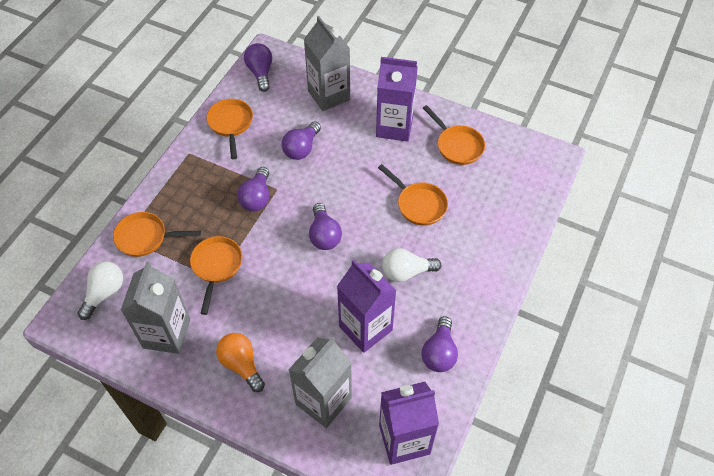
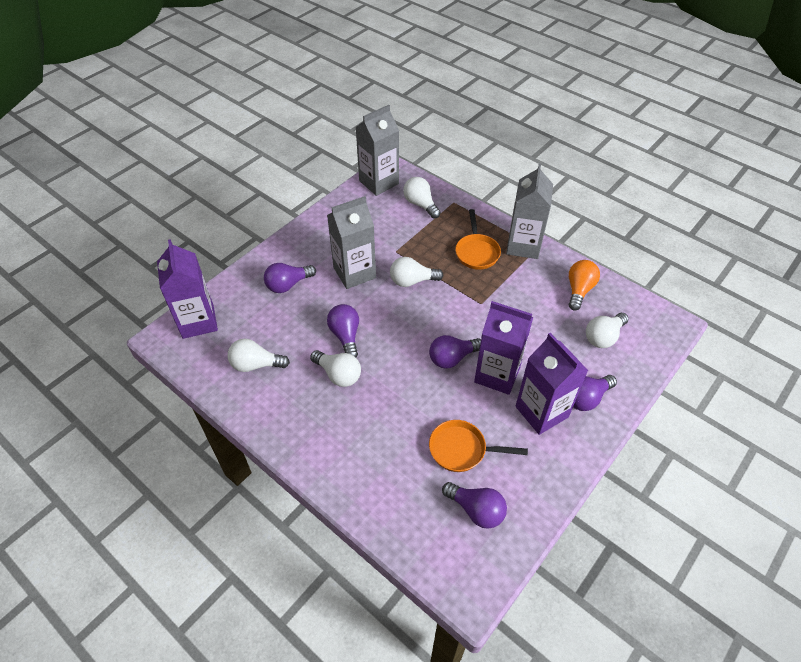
orange pan: 5 -> 2
white light bulb: 2 -> 5

